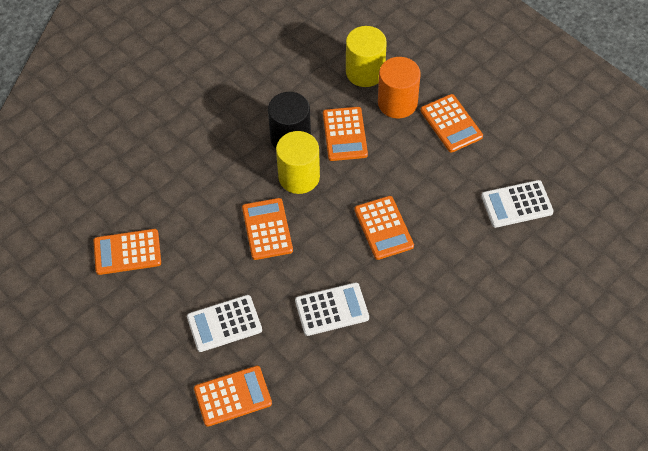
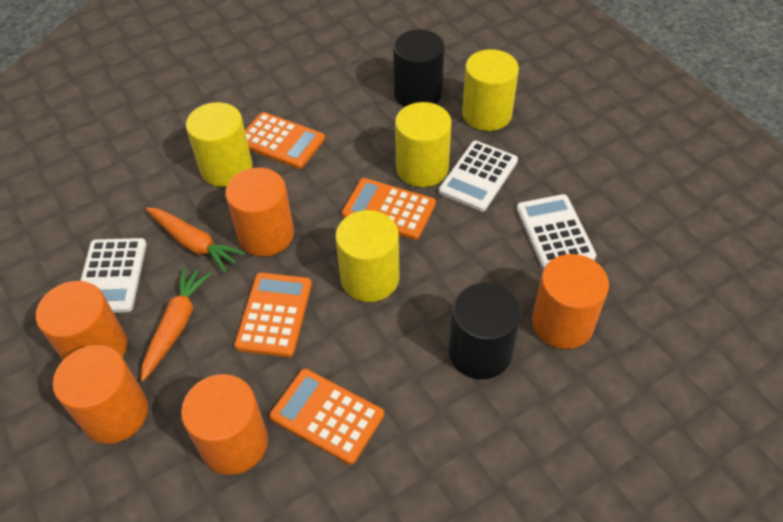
black cylinder: 1 -> 2
orange calculator: 6 -> 4
orange carrot: 0 -> 2
orange cylinder: 1 -> 5
yellow cylinder: 2 -> 4

